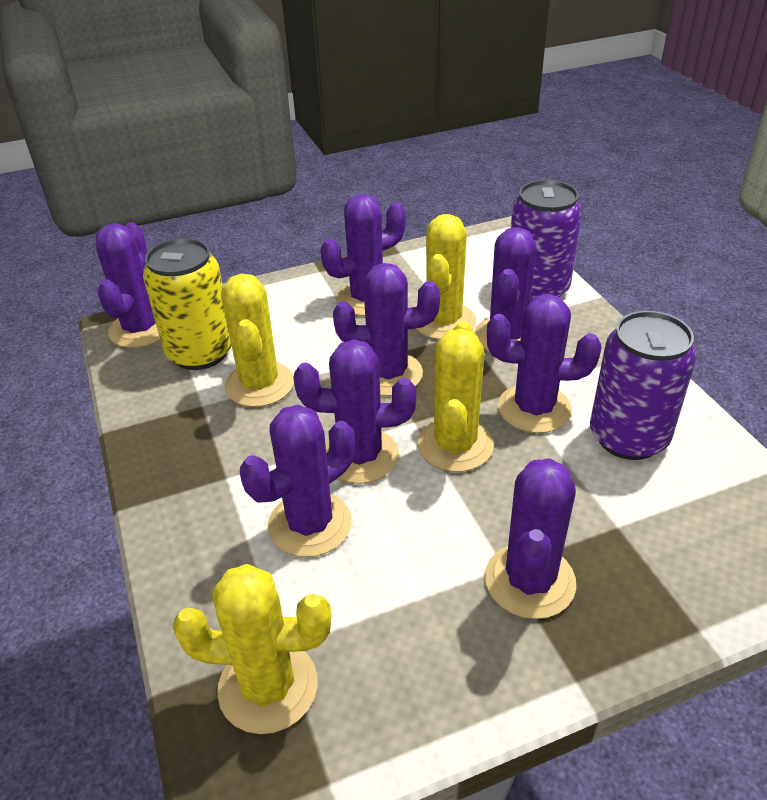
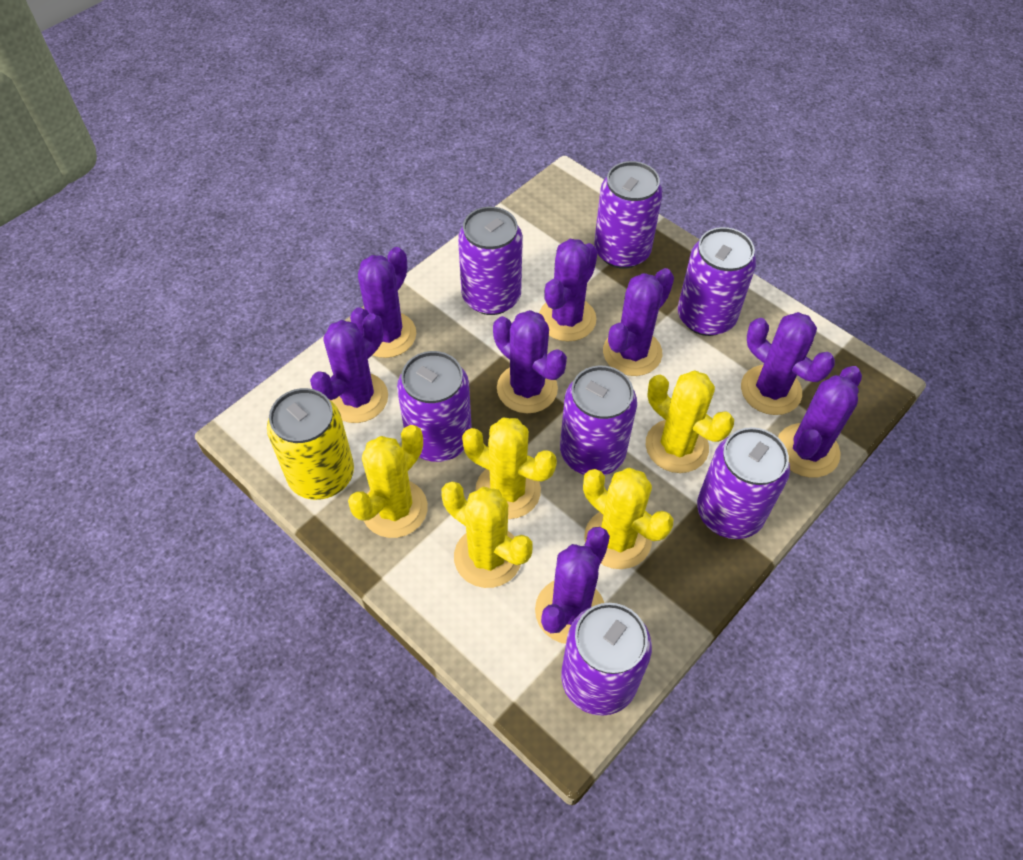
purple can: 2 -> 7
yellow cactus: 4 -> 5

